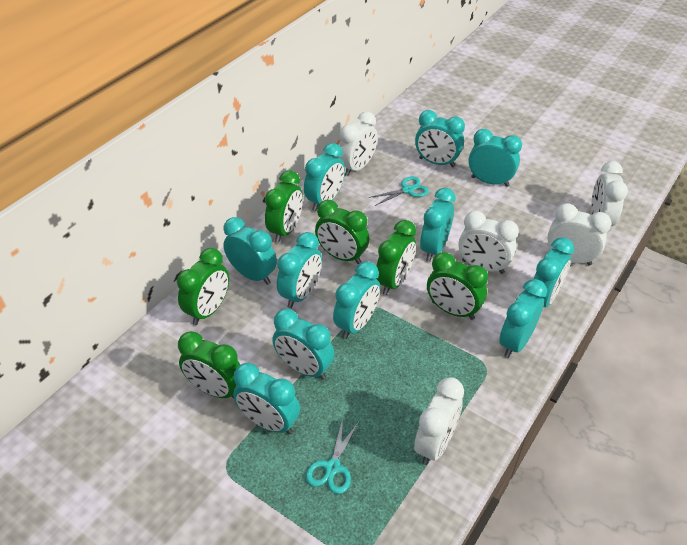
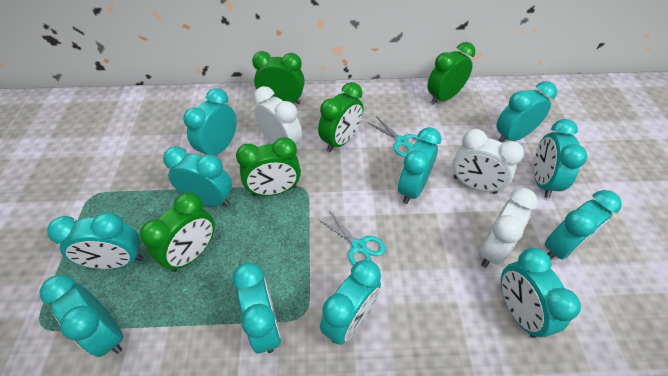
green clock: 6 -> 5
white clock: 5 -> 3

